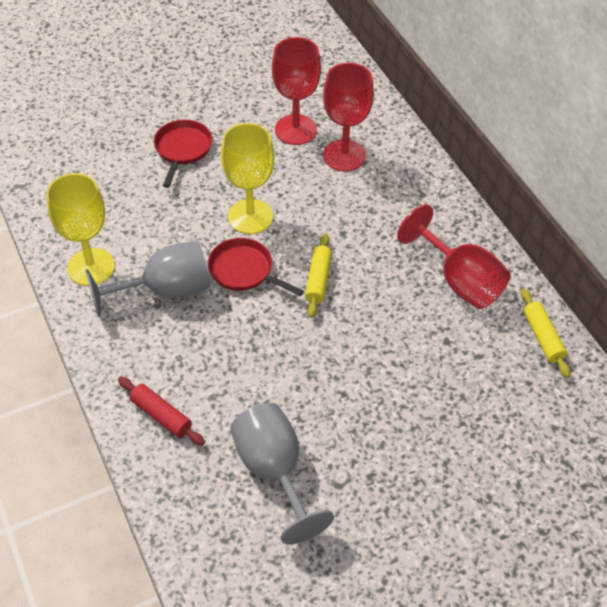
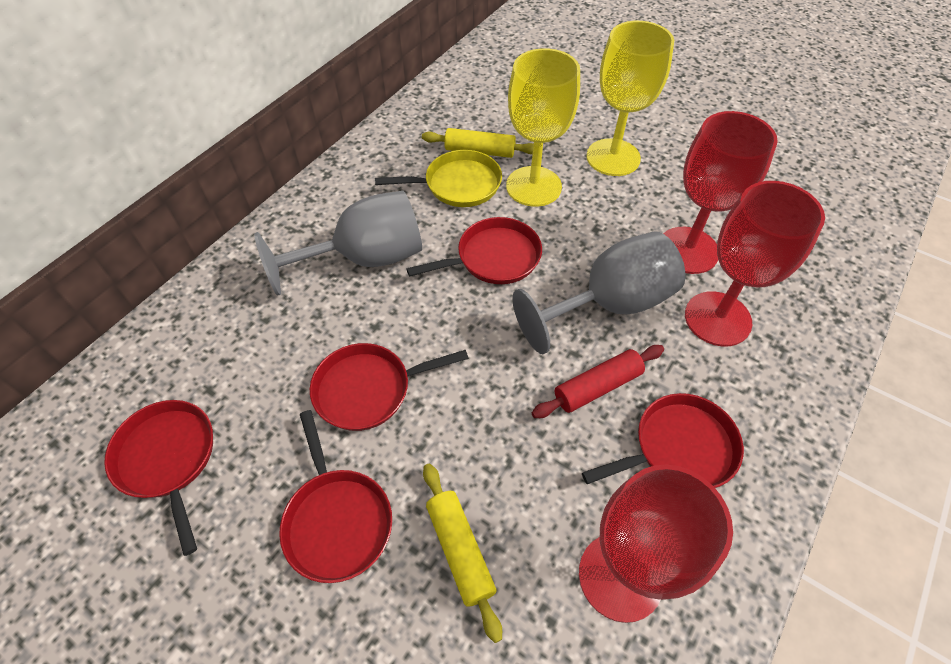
red pan: 2 -> 5
yellow pan: 0 -> 1

